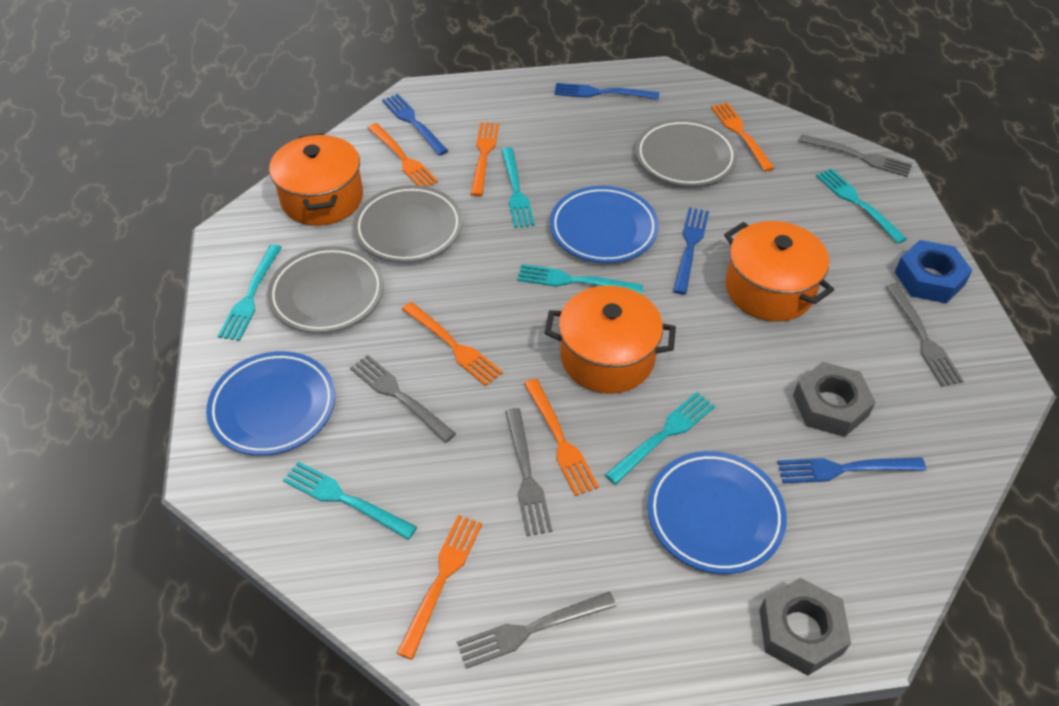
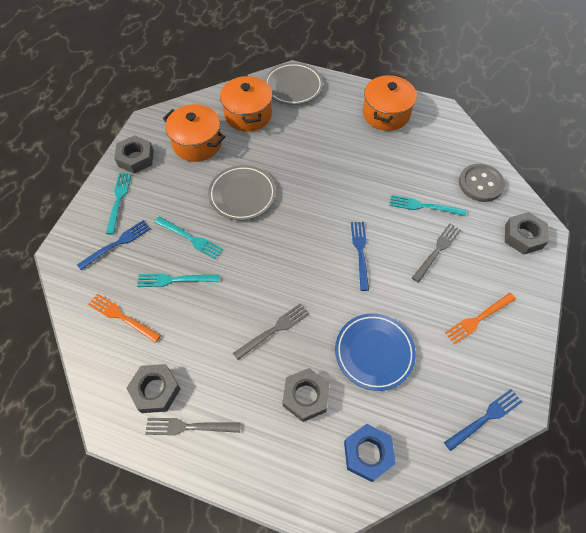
blue fork: 4 -> 3
blue plate: 3 -> 1
grey button: 0 -> 1
grey fork: 5 -> 3
grey nut: 2 -> 4
grey plate: 3 -> 2
orange fork: 6 -> 2
turquoise fork: 6 -> 4

